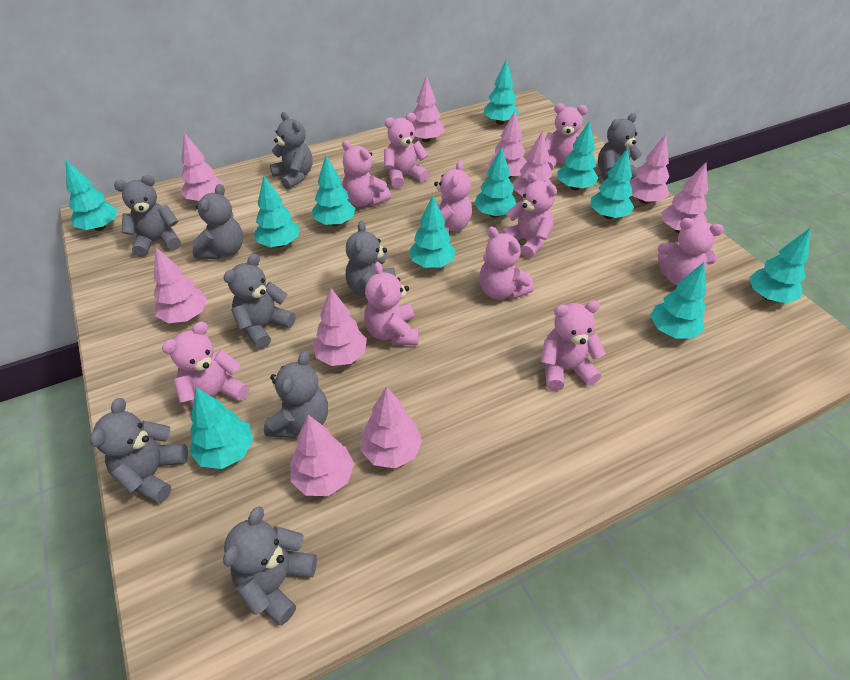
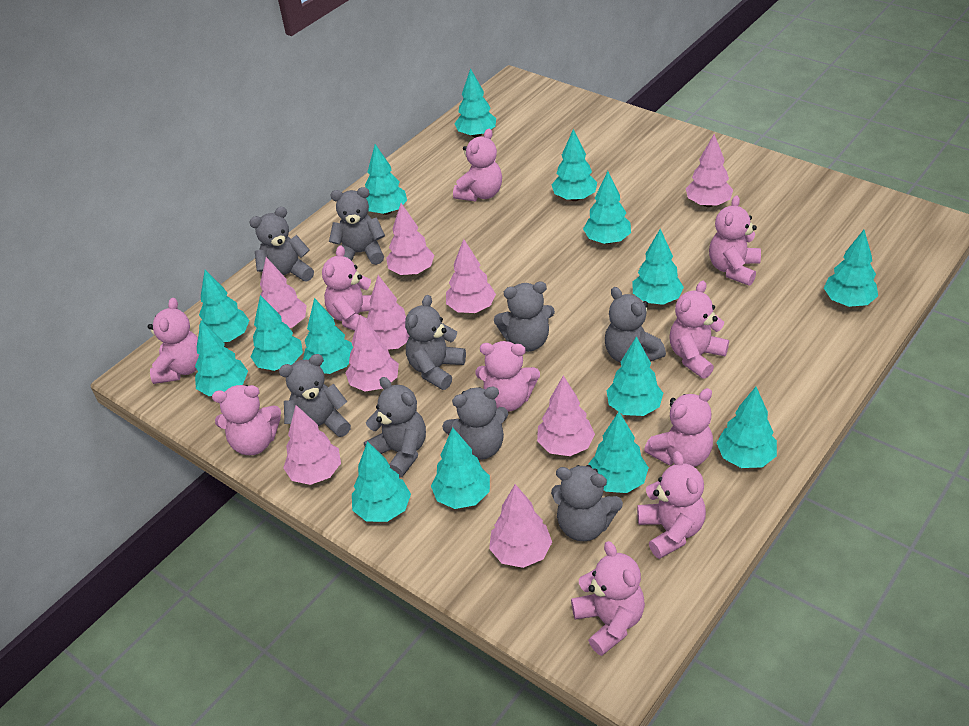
pink tree: 10 -> 9
turquoise tree: 11 -> 15

